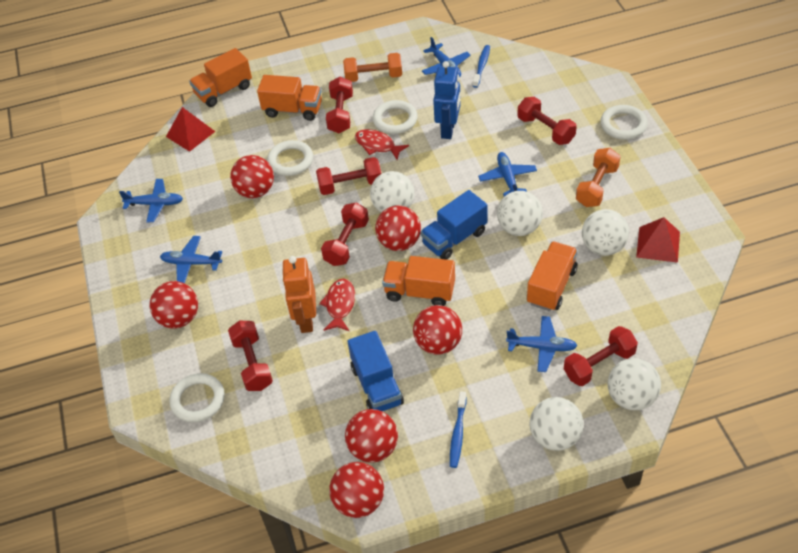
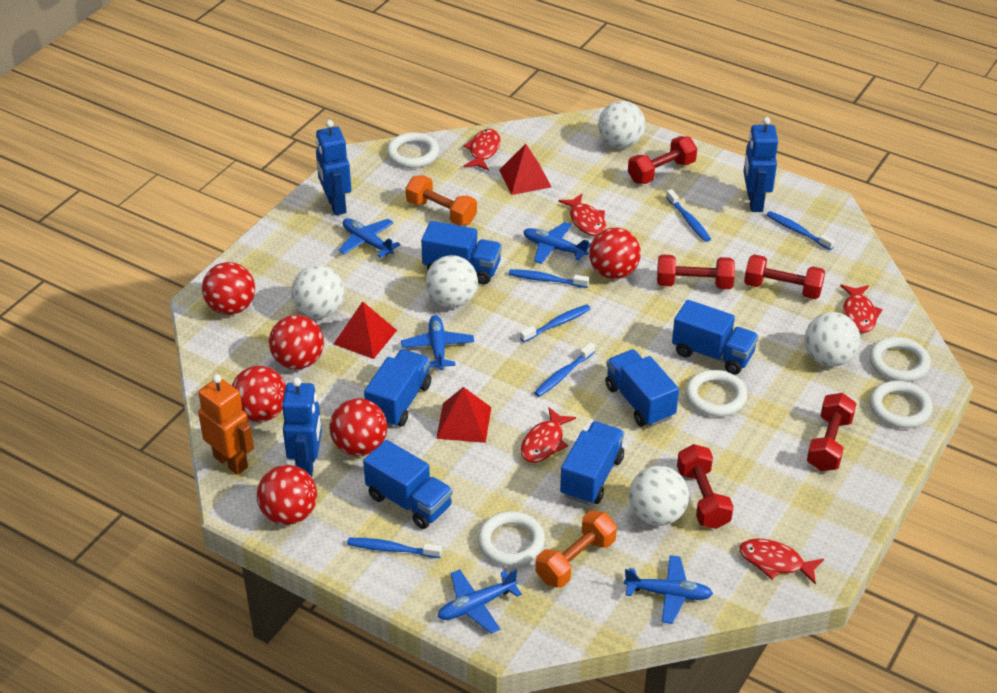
blue robot: 1 -> 3
blue toothbrush: 2 -> 6
blue truck: 2 -> 6
orange truck: 4 -> 0
red dumbbell: 6 -> 5
red fish: 2 -> 5
red pyramid: 2 -> 3
white ring: 4 -> 5

